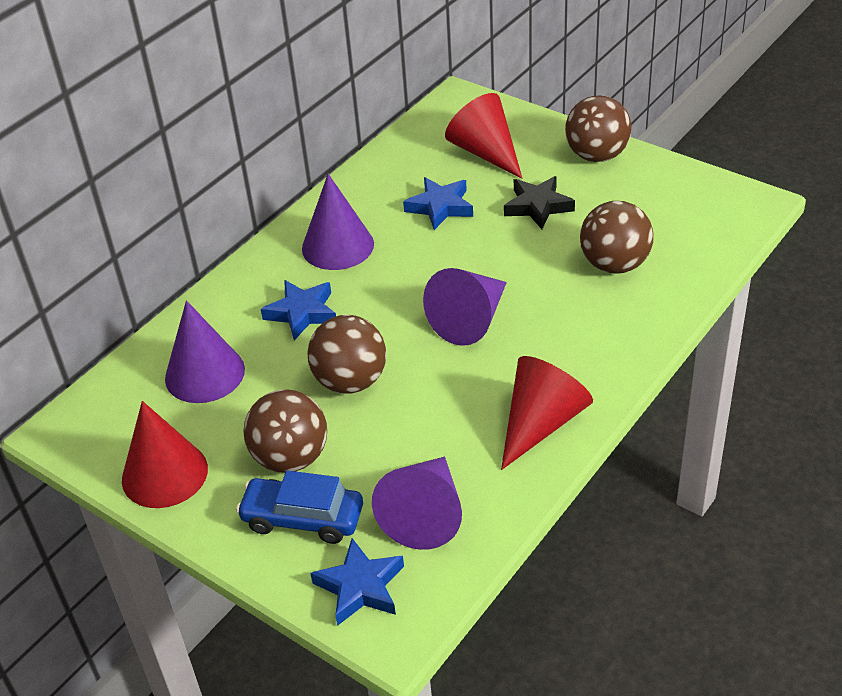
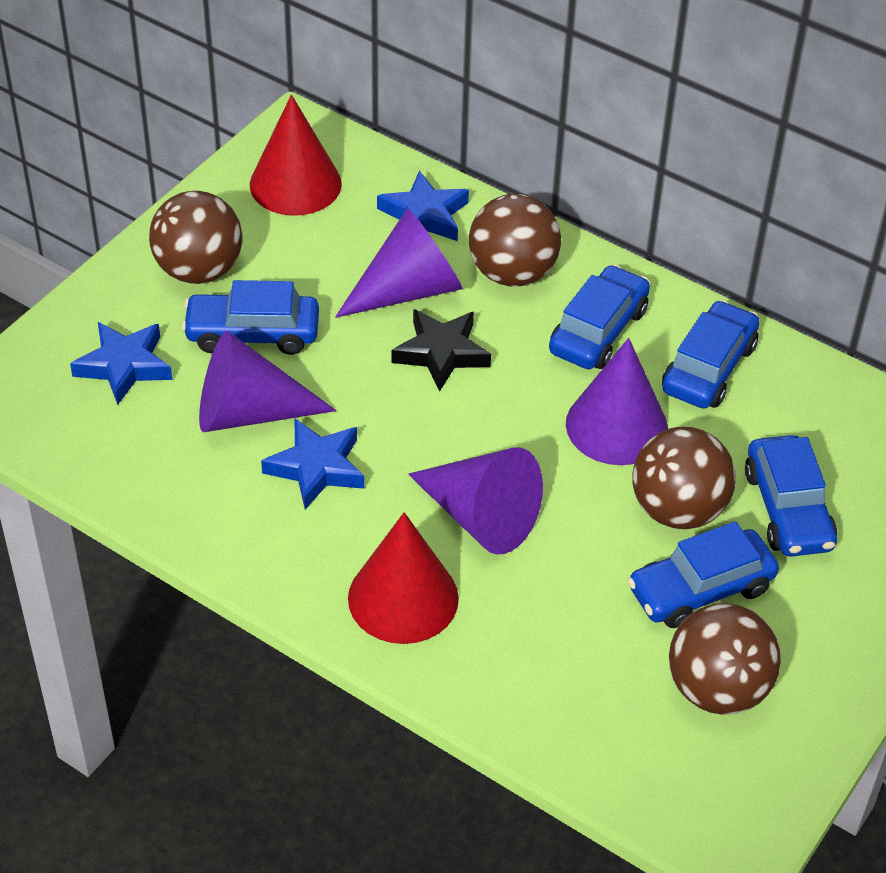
blue car: 1 -> 5
red cone: 3 -> 2

